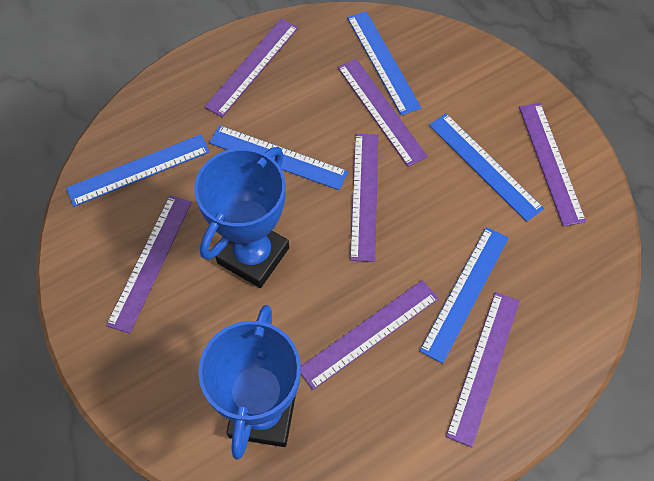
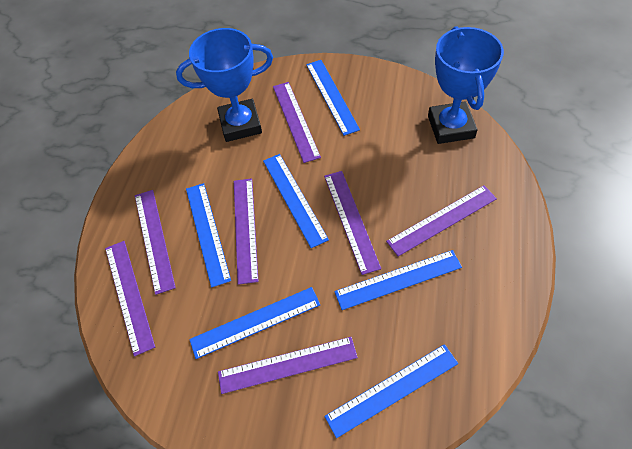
blue ruler: 5 -> 6

